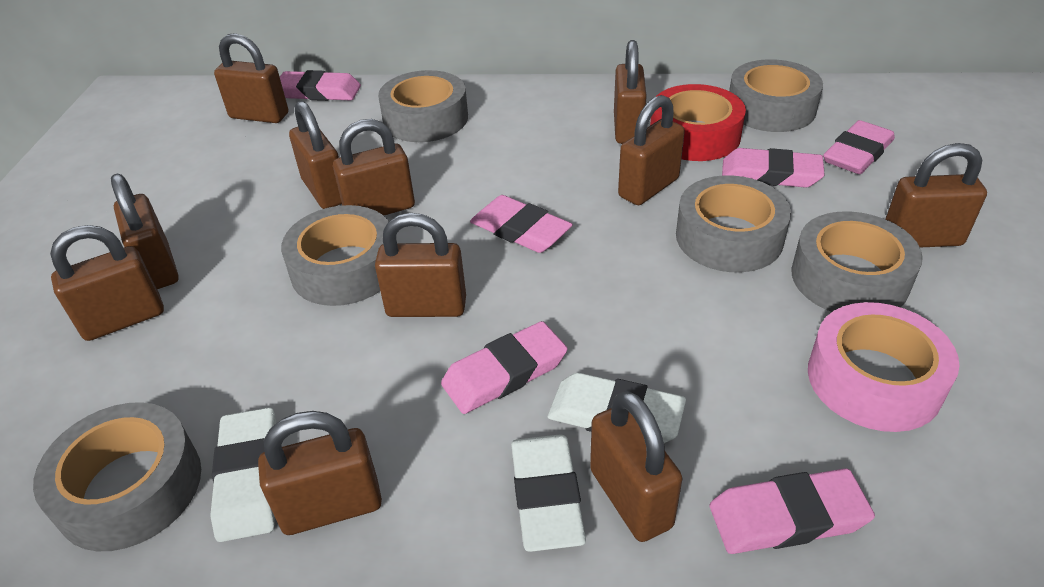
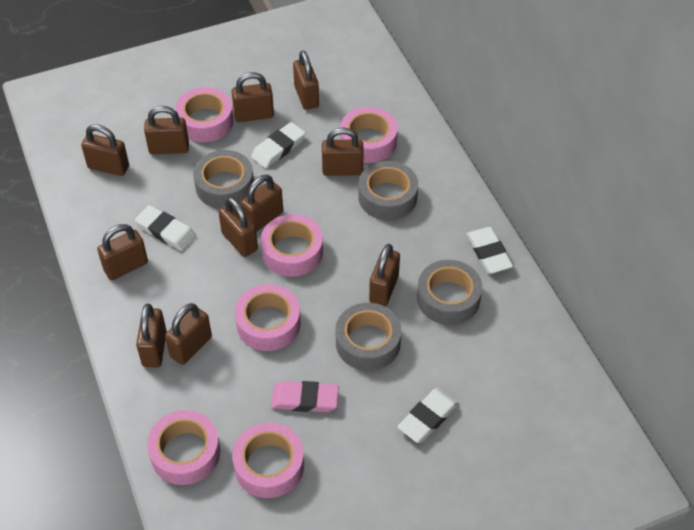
grey tape: 6 -> 4
pink eraser: 6 -> 1
pink tape: 1 -> 6
red tape: 1 -> 0
white eraser: 3 -> 4

